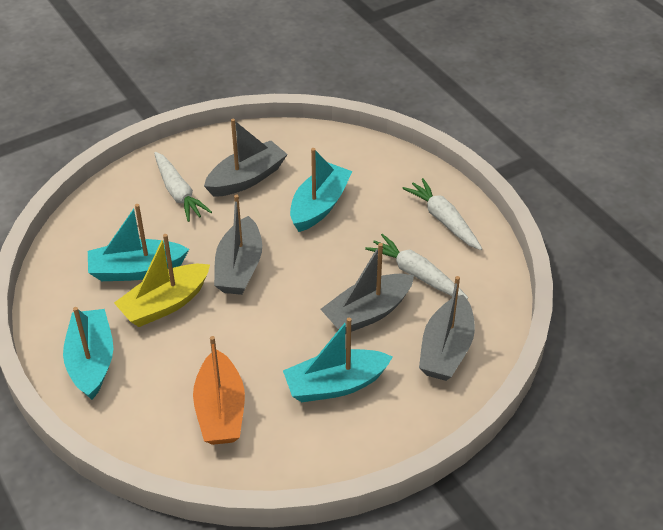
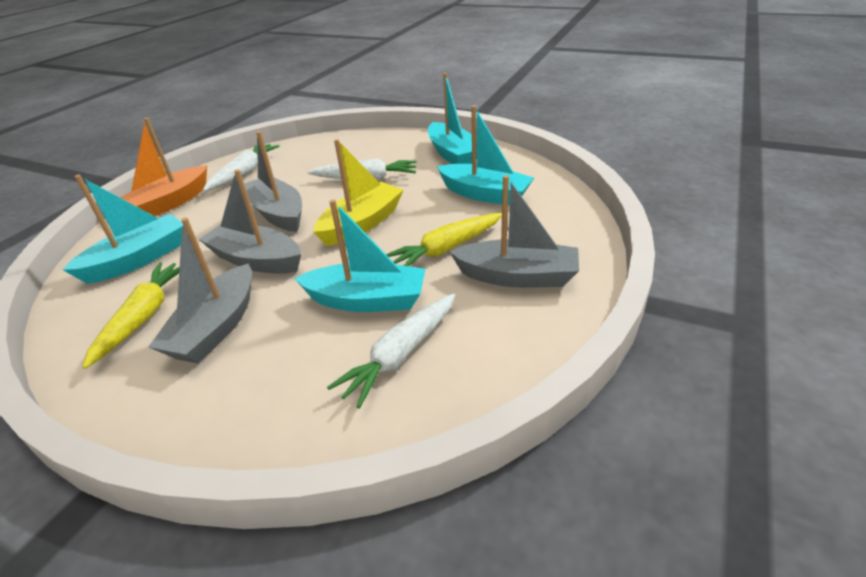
yellow carrot: 0 -> 2

